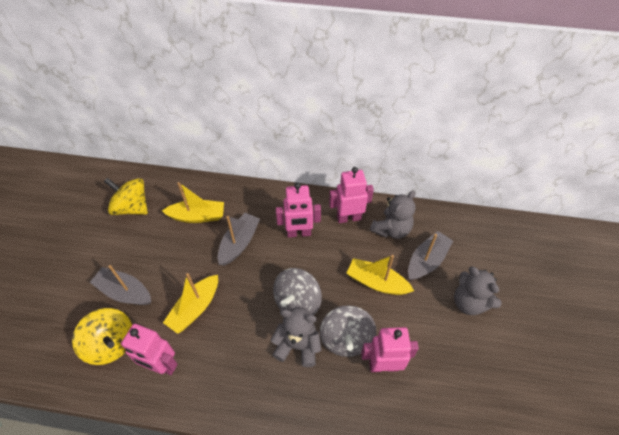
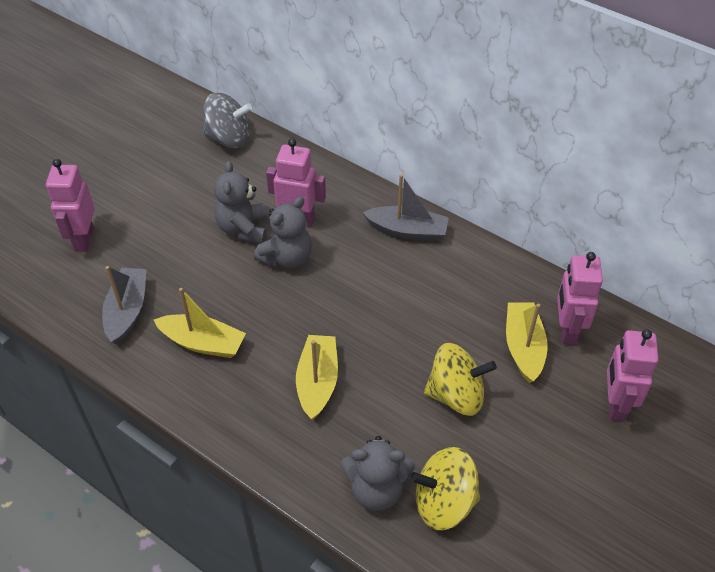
grey boat: 3 -> 2
grey spinning top: 2 -> 1

